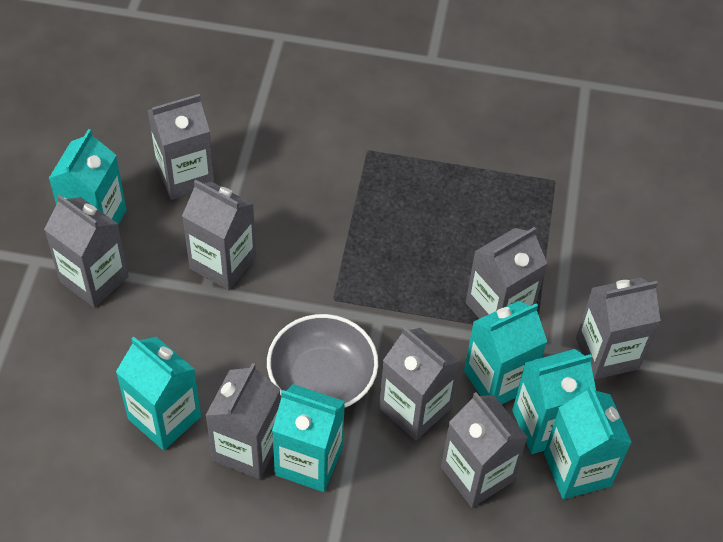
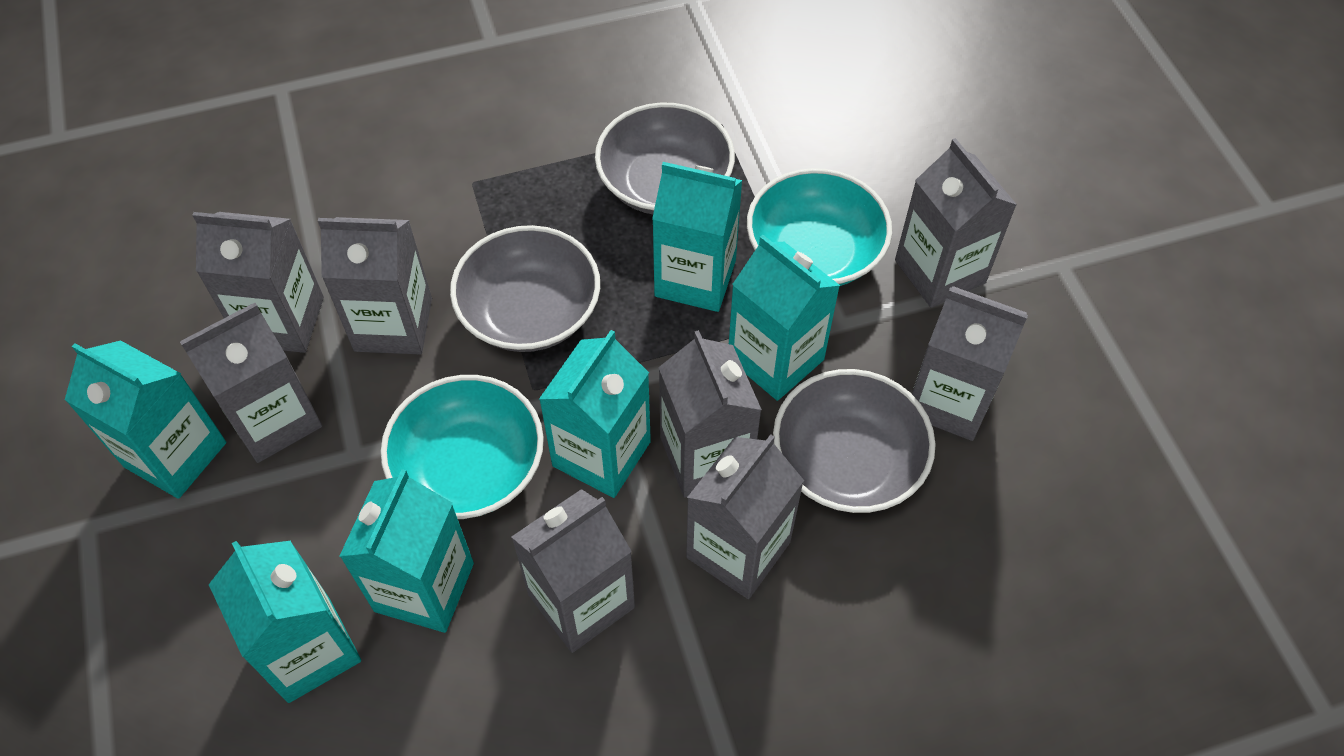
grey bowl: 1 -> 3
turquoise bowl: 0 -> 2

